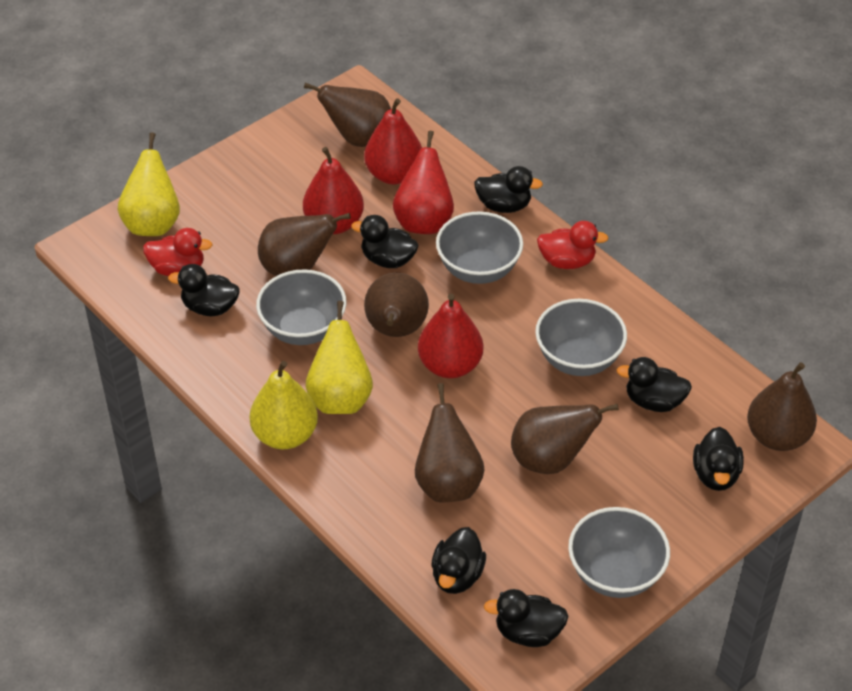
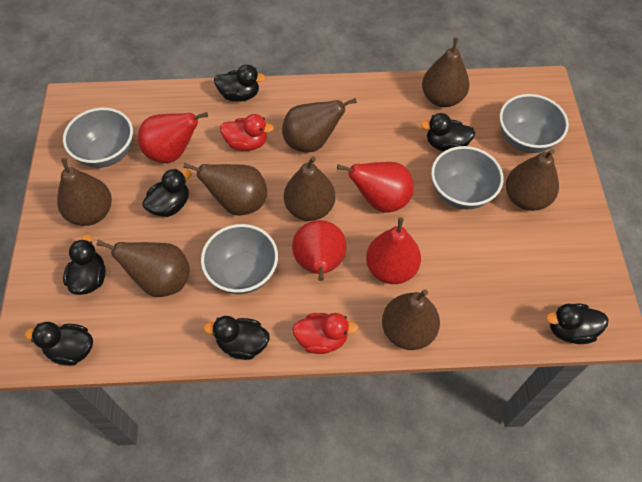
brown pear: 6 -> 8
yellow pear: 3 -> 0

